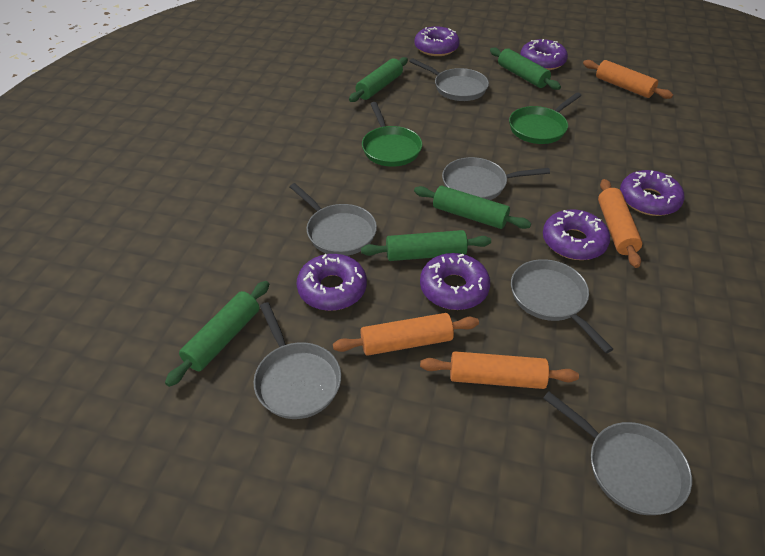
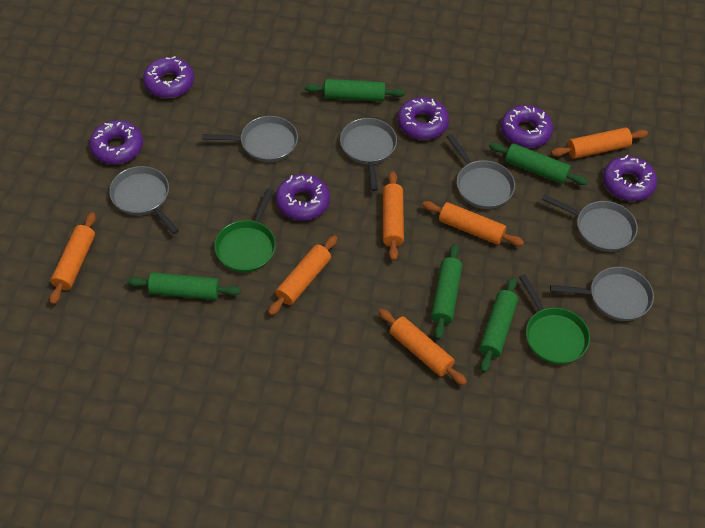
orange rolling pin: 4 -> 6

